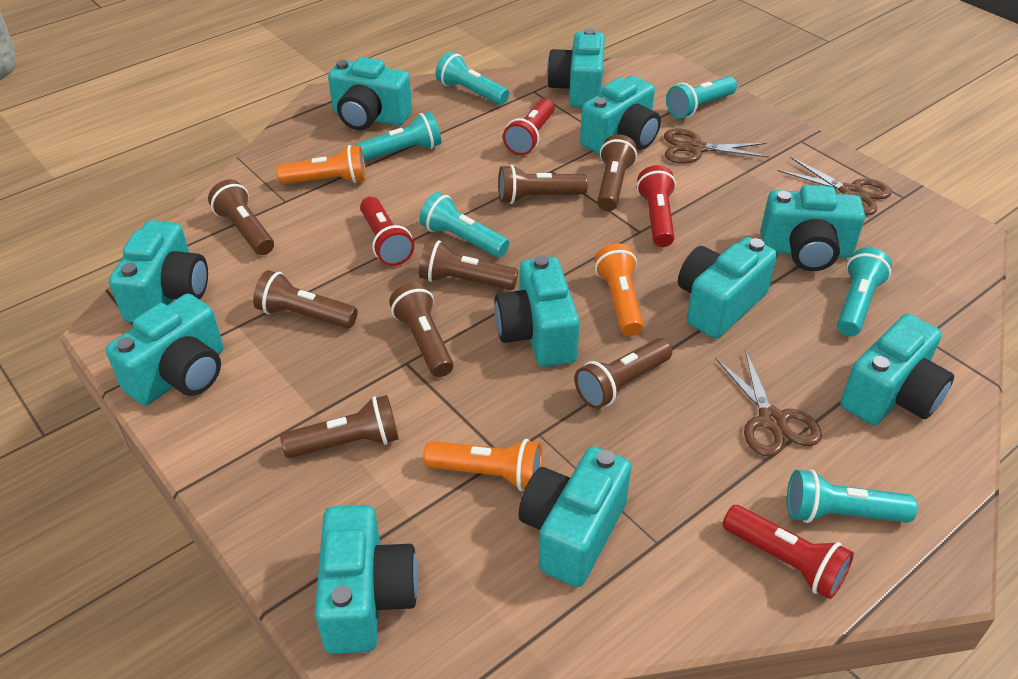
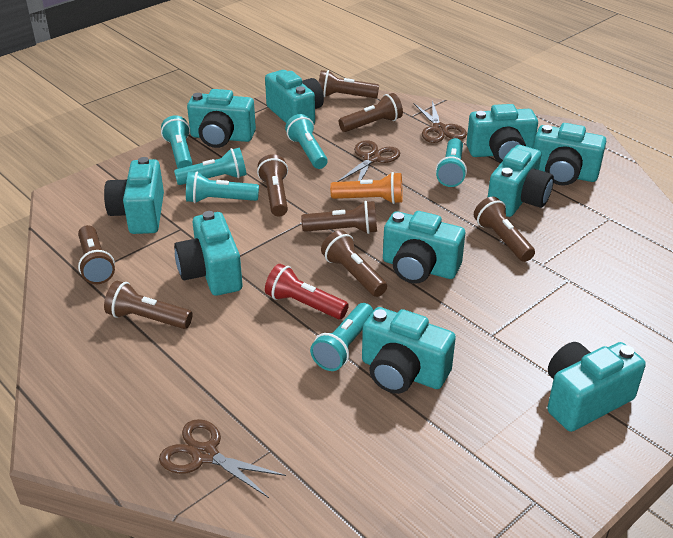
orange flashlight: 3 -> 1
red flashlight: 4 -> 1
turquoise camera: 11 -> 10

